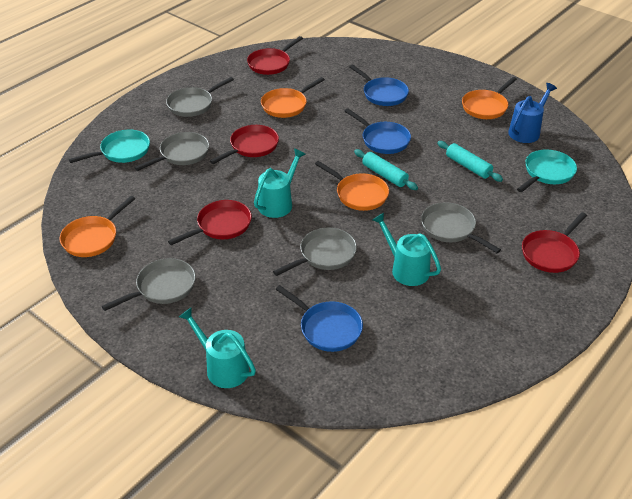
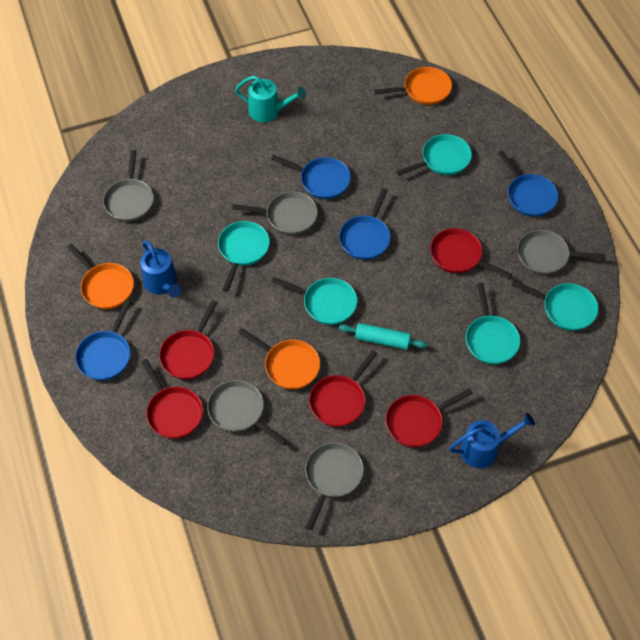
blue pan: 3 -> 4
blue watering can: 1 -> 2
orange pan: 4 -> 3
red pan: 4 -> 5
turquoise pan: 2 -> 5
turquoise rolling pin: 2 -> 1
turquoise watering can: 3 -> 1

